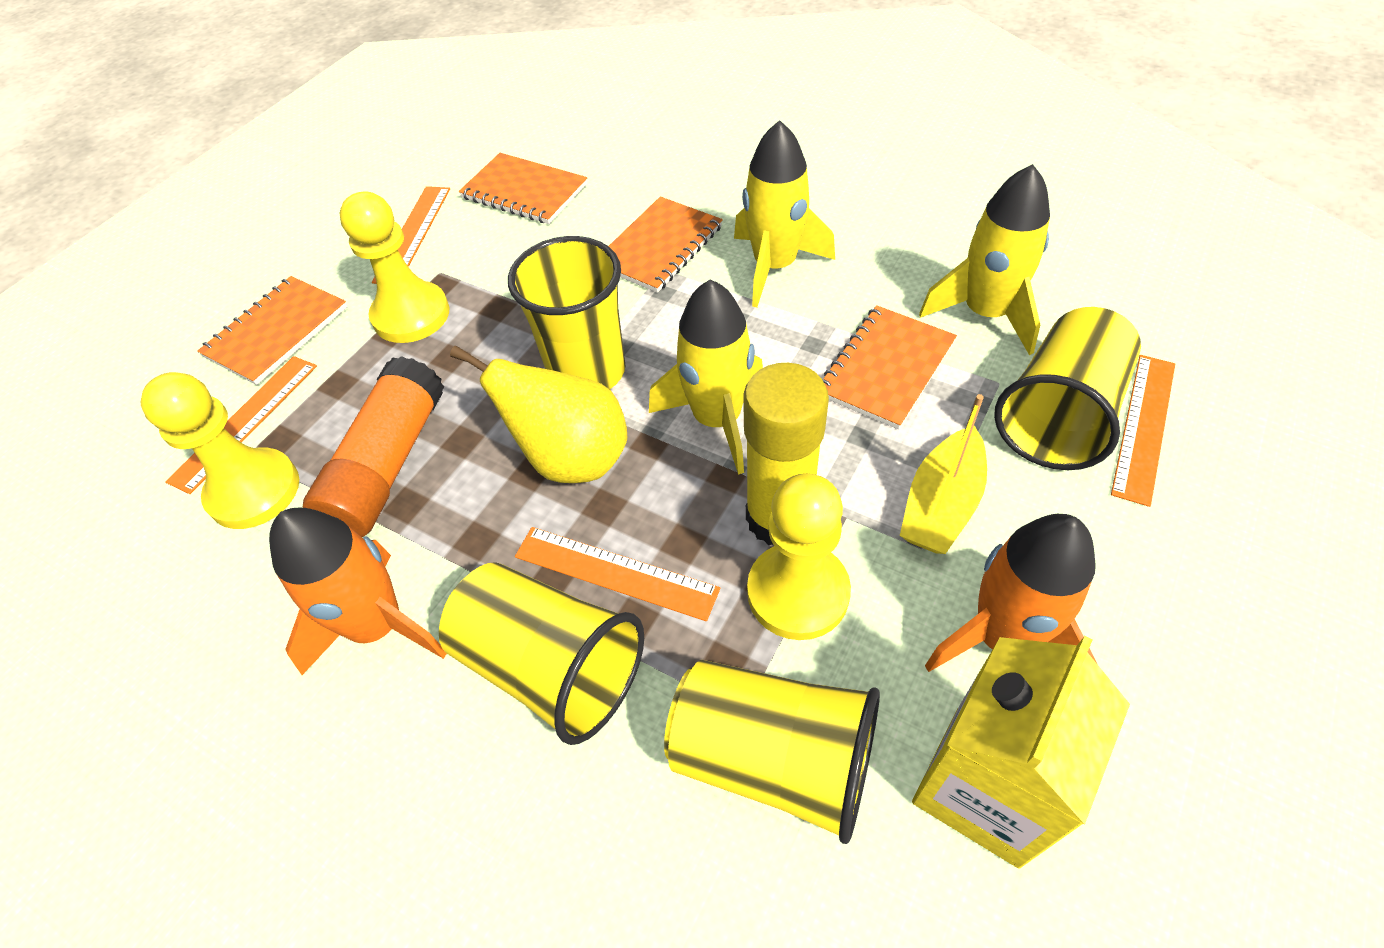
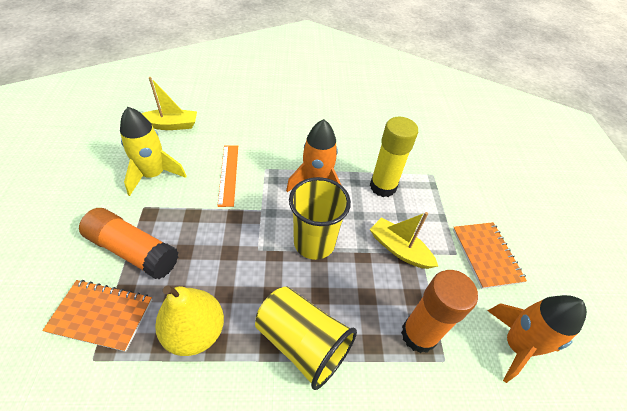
orange glue stick: 1 -> 2
orange notebook: 4 -> 2
orange ruler: 4 -> 1
yellow boat: 1 -> 2
yellow carton: 1 -> 0
yellow cup: 4 -> 2
yellow pawn: 3 -> 0
yellow rocket: 3 -> 1

